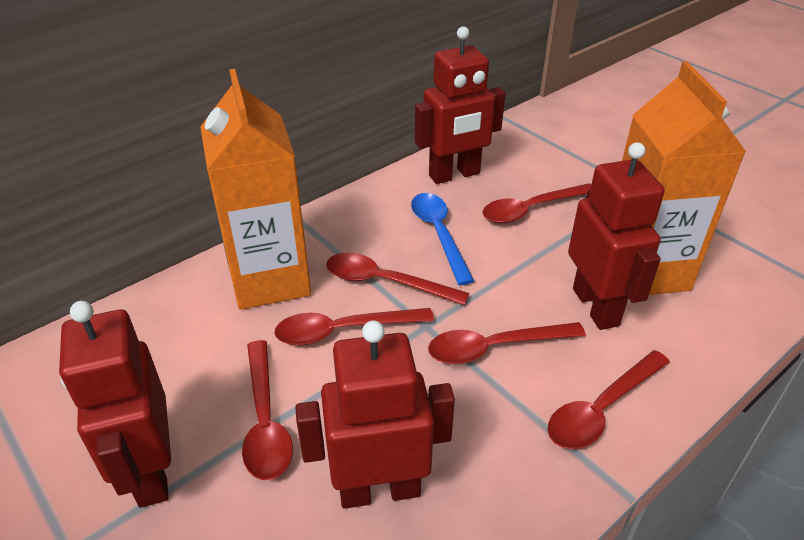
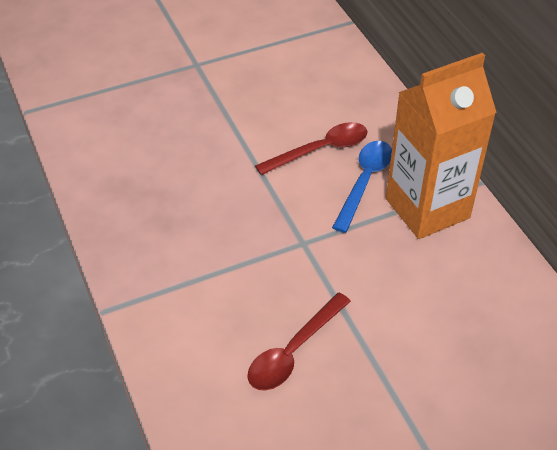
orange carton: 2 -> 1
red robot: 4 -> 0
red spoon: 6 -> 2

